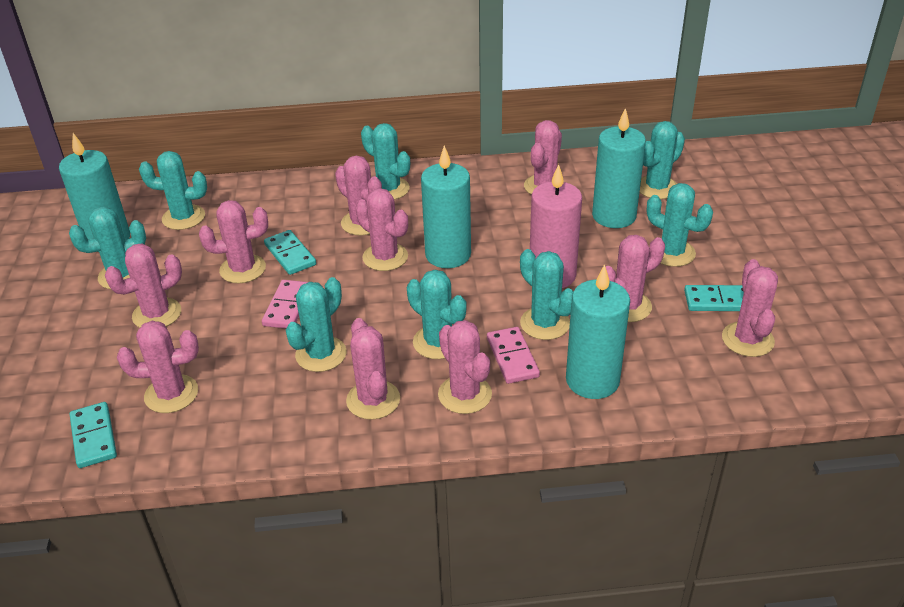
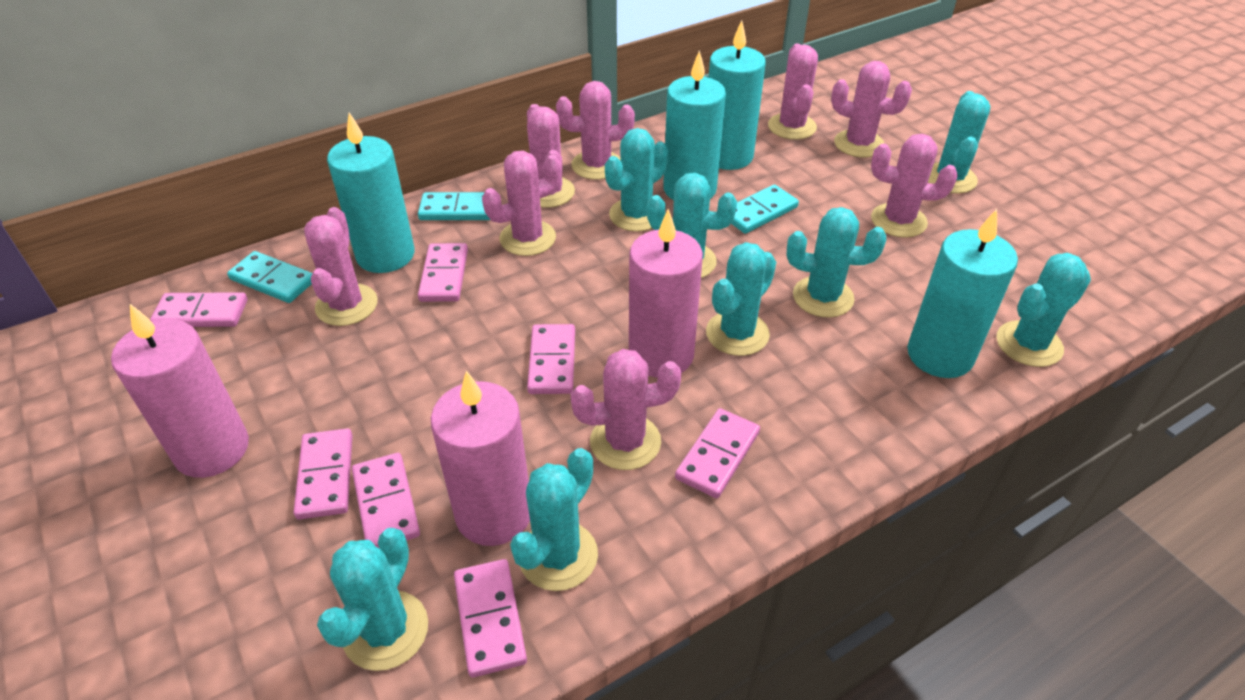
pink cactus: 10 -> 8
pink candle: 1 -> 3
pink domino: 2 -> 7

